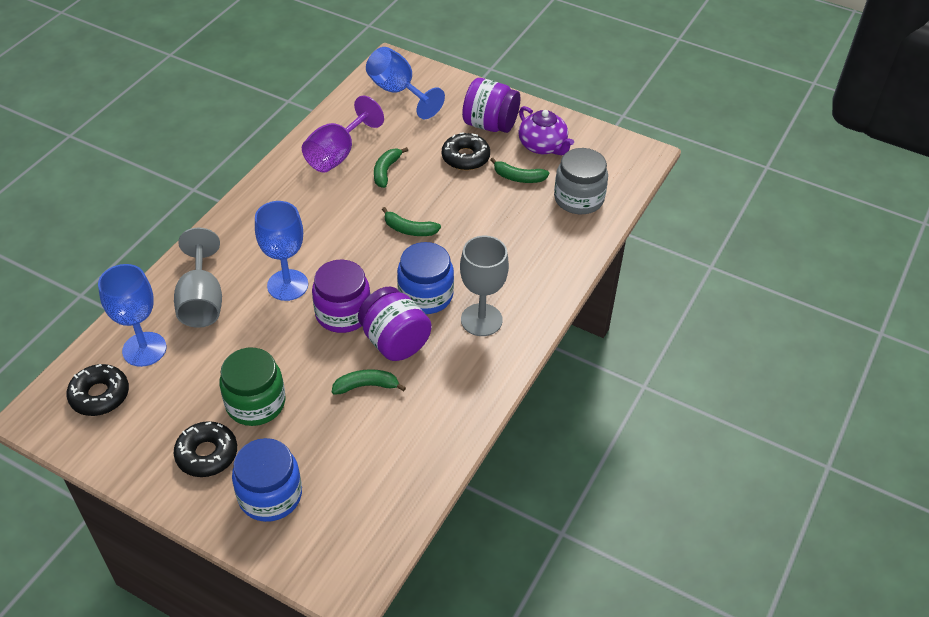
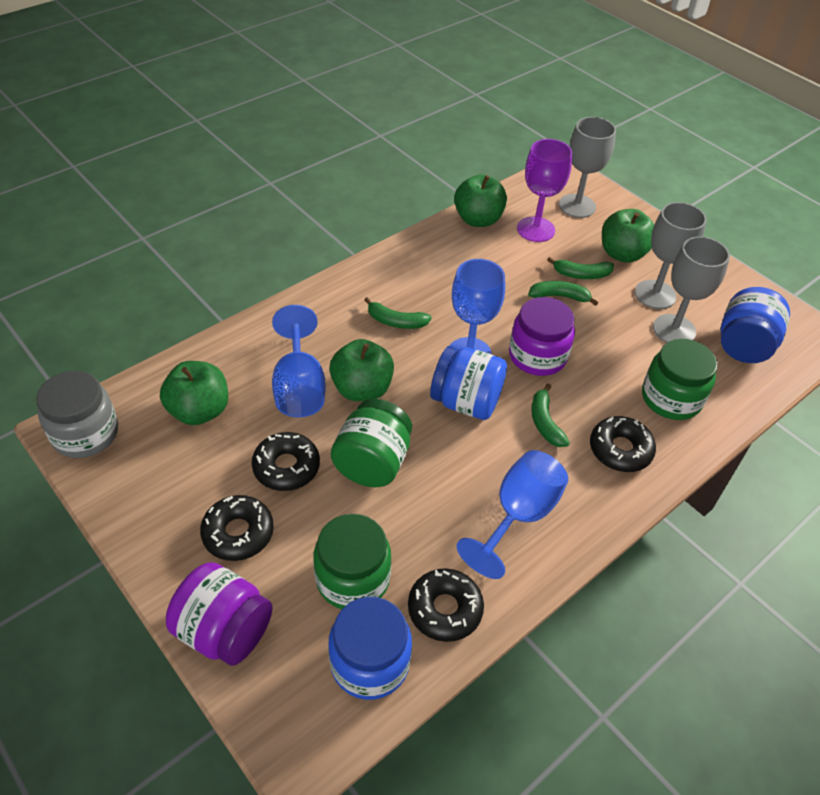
black donut: 3 -> 4
blue jar: 2 -> 3
green apple: 0 -> 4
green jar: 1 -> 3
grey goblet: 2 -> 3
purple jar: 3 -> 2
purple teapot: 1 -> 0

